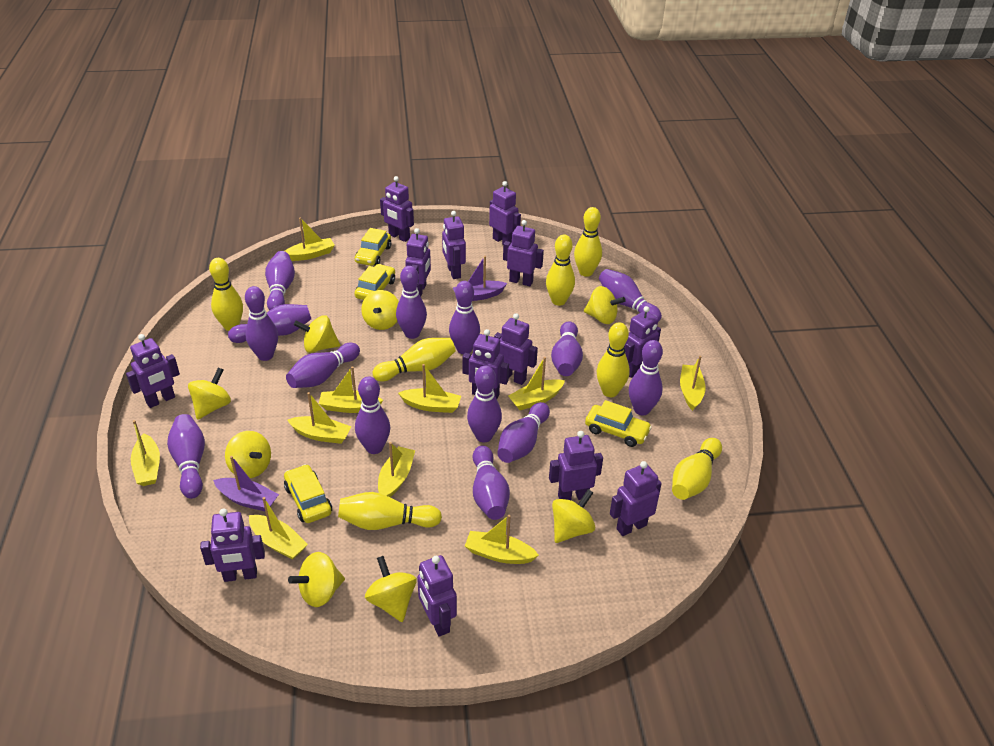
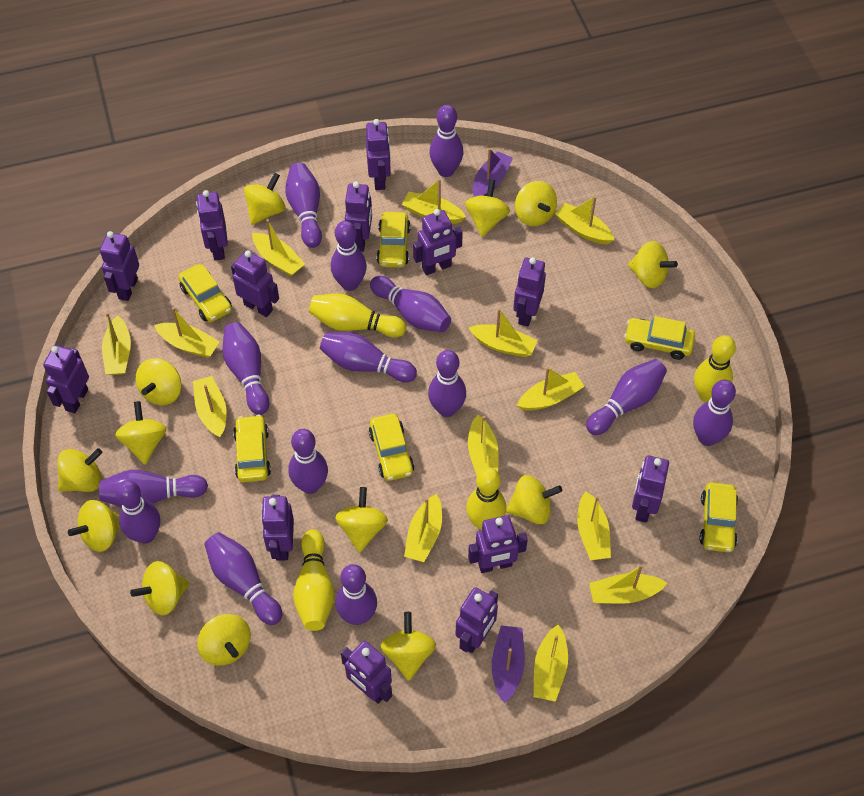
yellow boat: 10 -> 13
yellow bowling pin: 7 -> 4
yellow car: 4 -> 6
yellow spinning top: 8 -> 13

